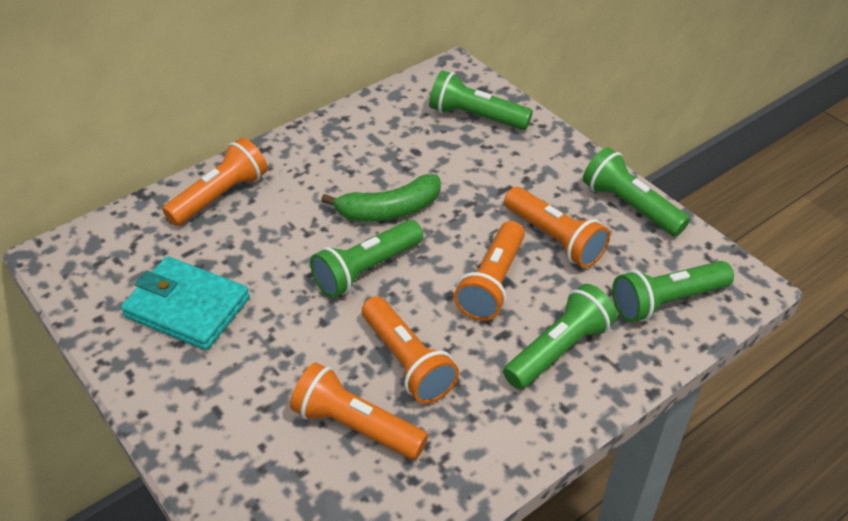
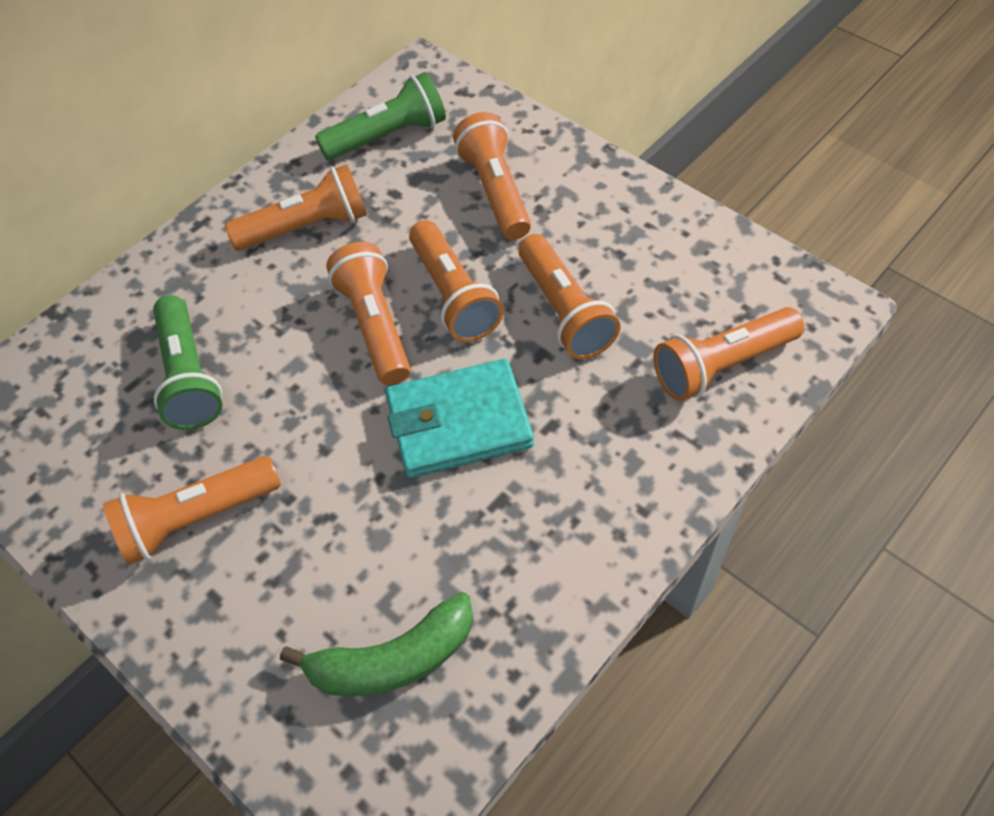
green flashlight: 5 -> 2
orange flashlight: 5 -> 7

